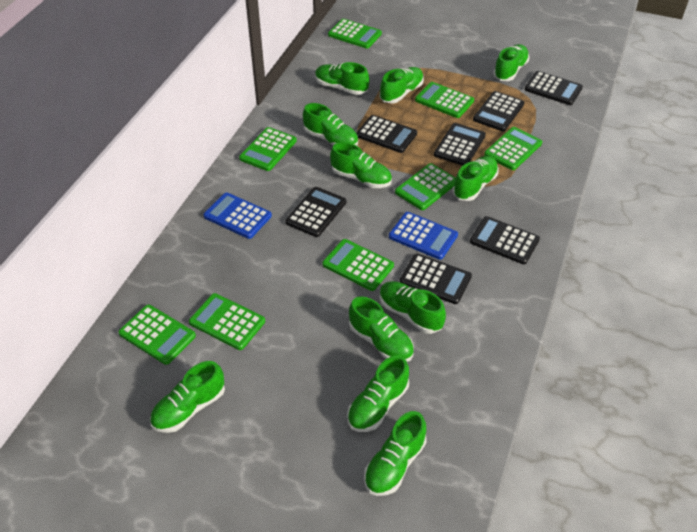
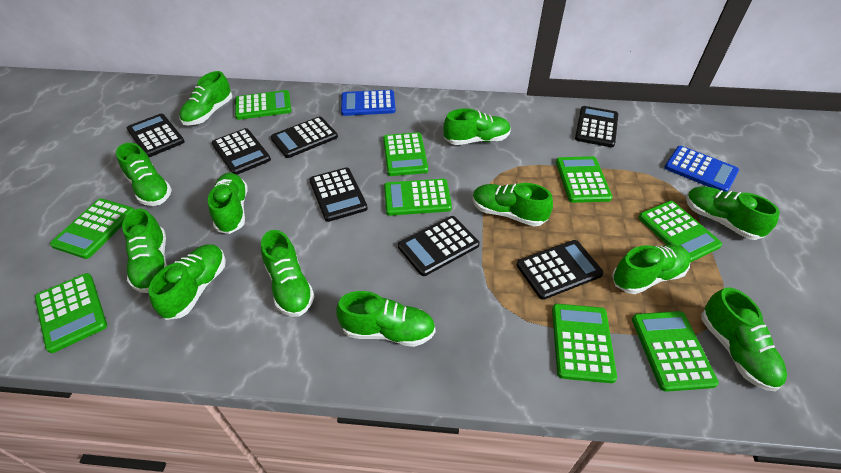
green calculator: 8 -> 9
green shoe: 11 -> 12

